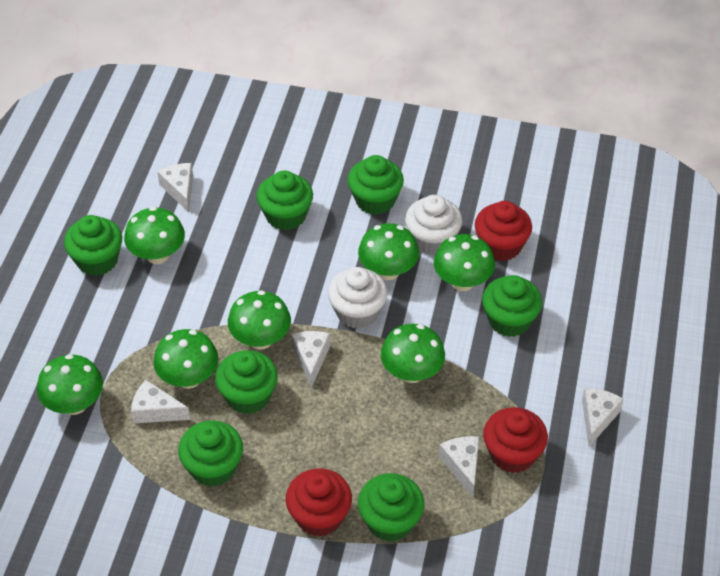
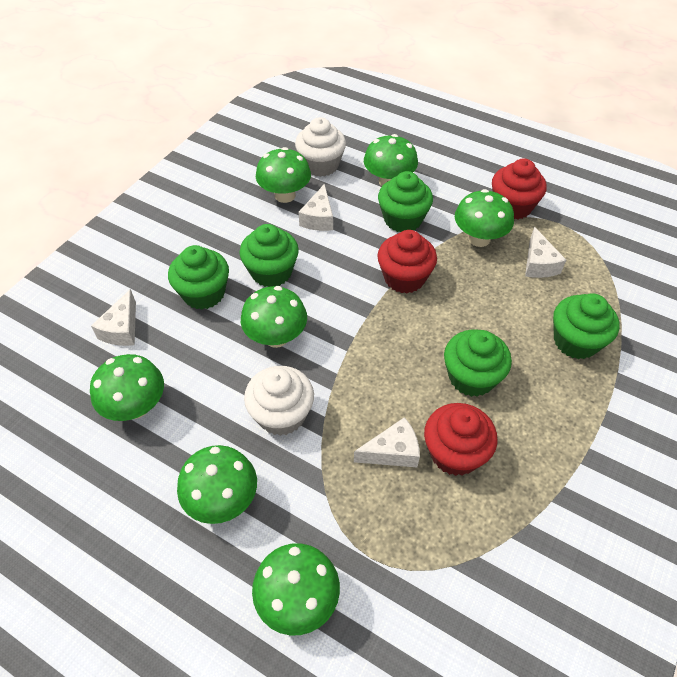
green cupcake: 7 -> 5
white cheese: 5 -> 4

